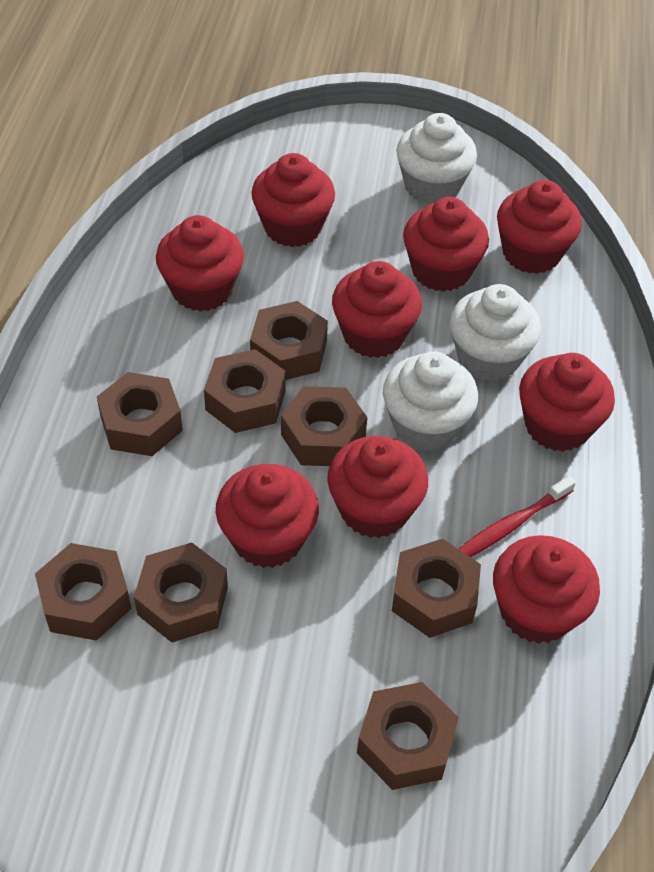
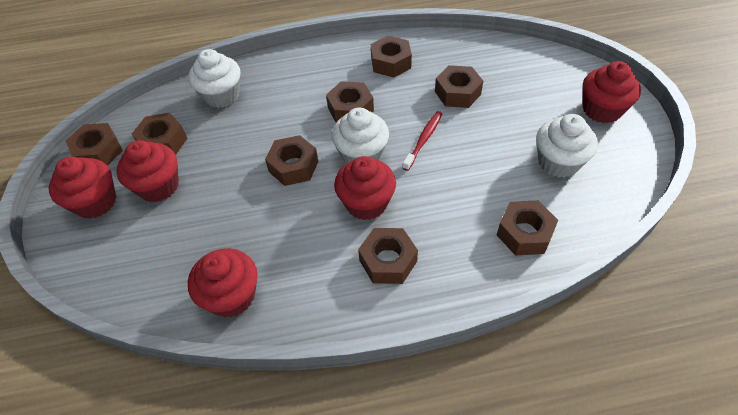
red cupcake: 9 -> 5

